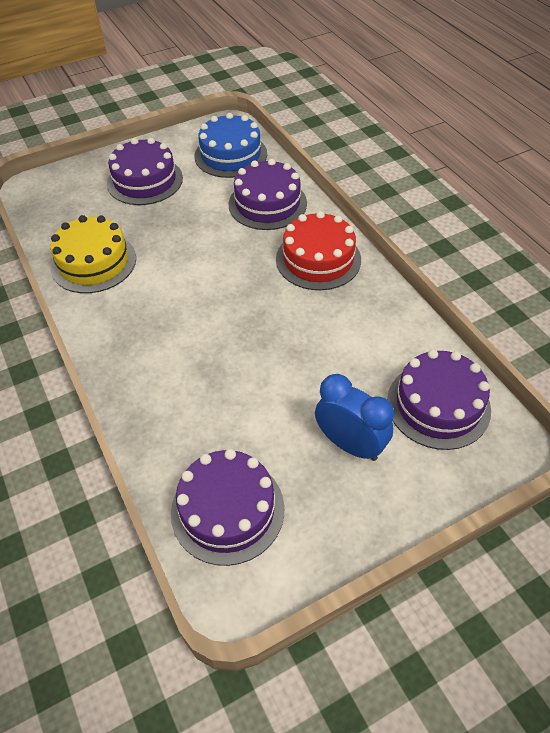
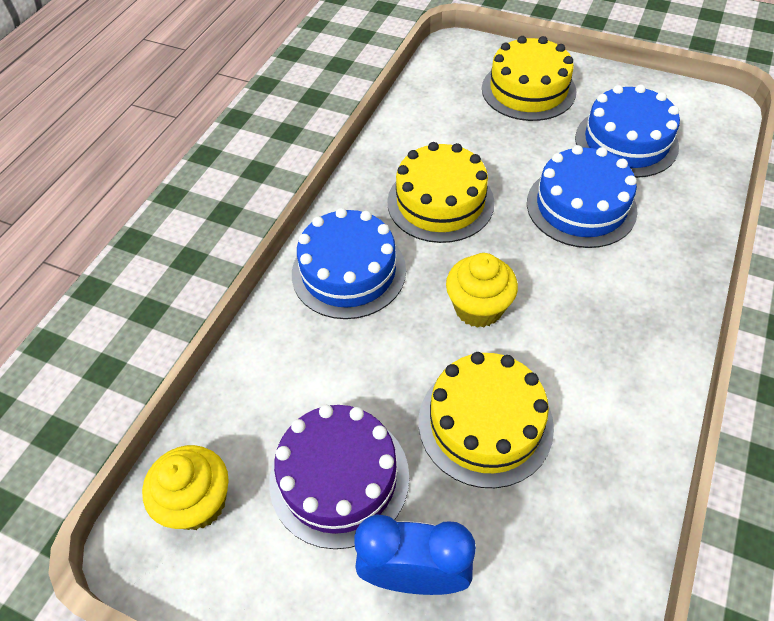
blue cake: 1 -> 3
purple cake: 4 -> 1
red cake: 1 -> 0
yellow cake: 1 -> 3
yellow cupcake: 0 -> 2

